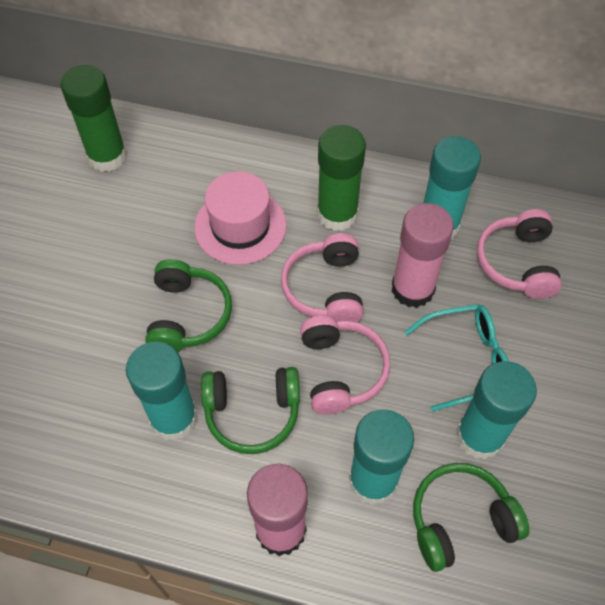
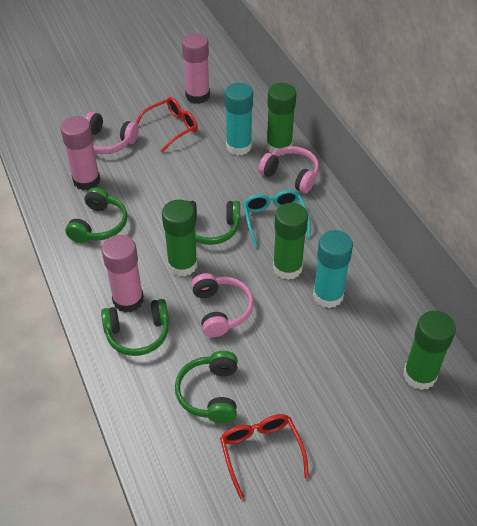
green glue stick: 2 -> 4
green headphones: 3 -> 4
pink glue stick: 2 -> 3
pink hat: 1 -> 0
red glasses: 0 -> 2
turquoise glue stick: 4 -> 2

